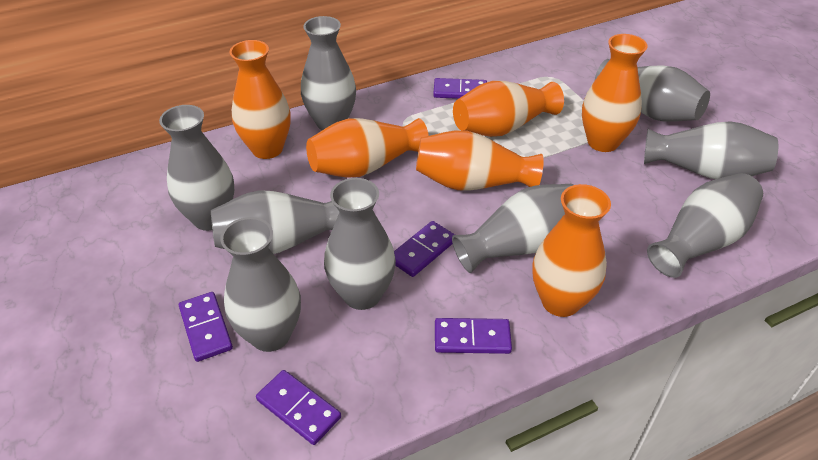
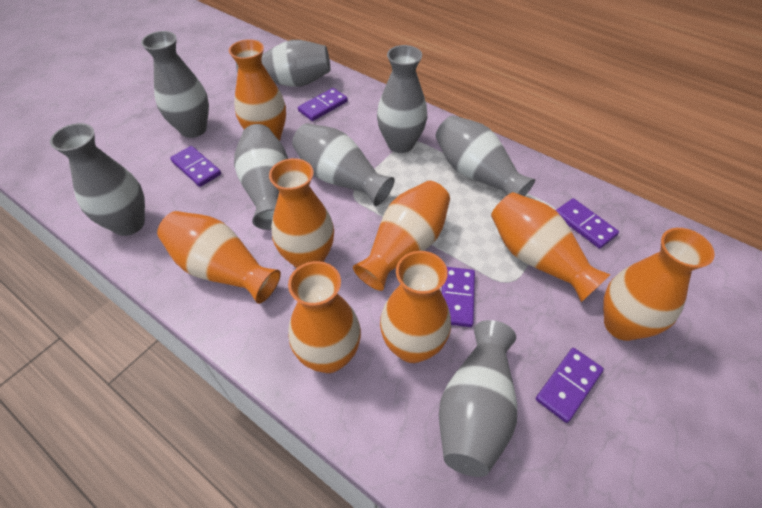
grey vase: 9 -> 8
orange vase: 6 -> 8

